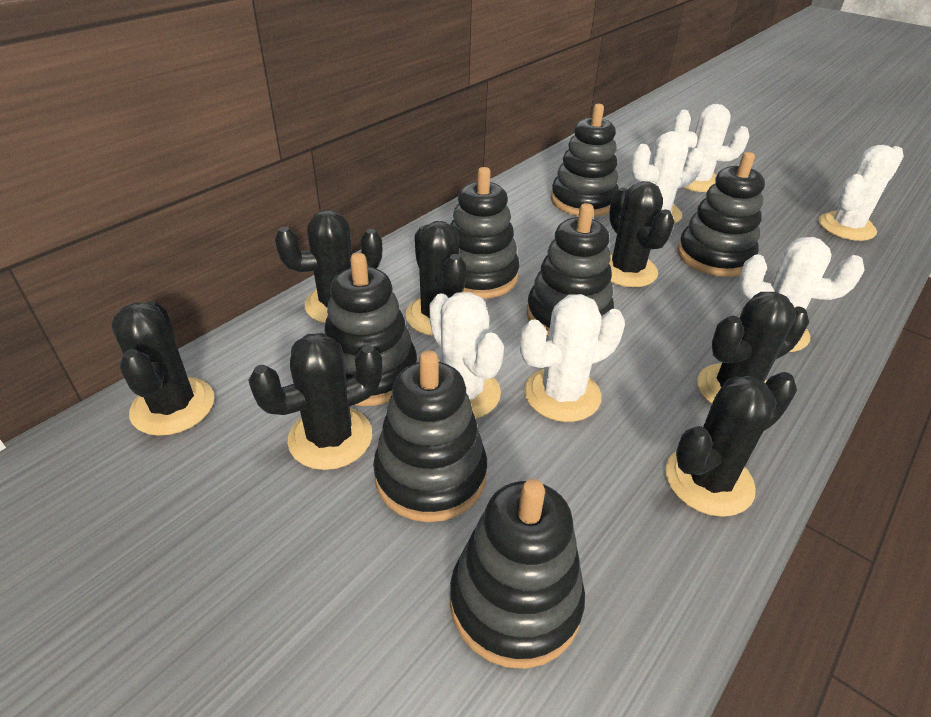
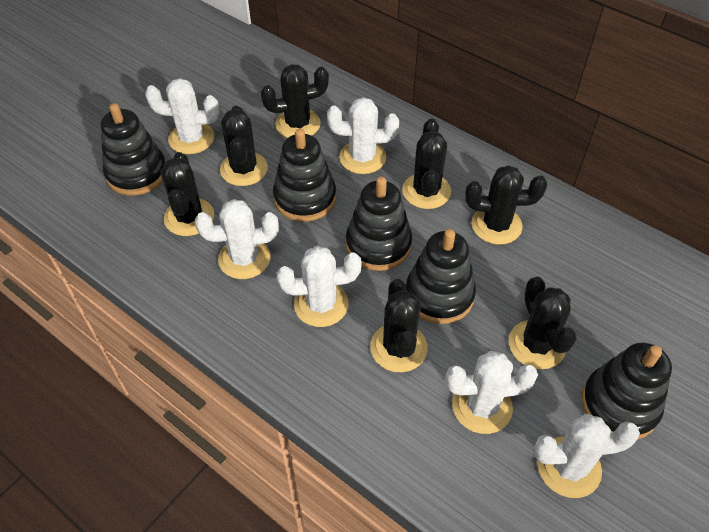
black stacking toy: 7 -> 5

